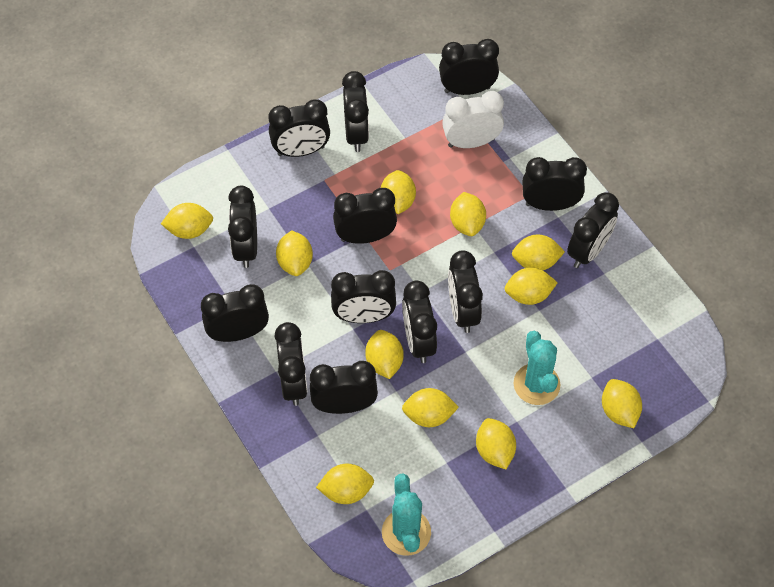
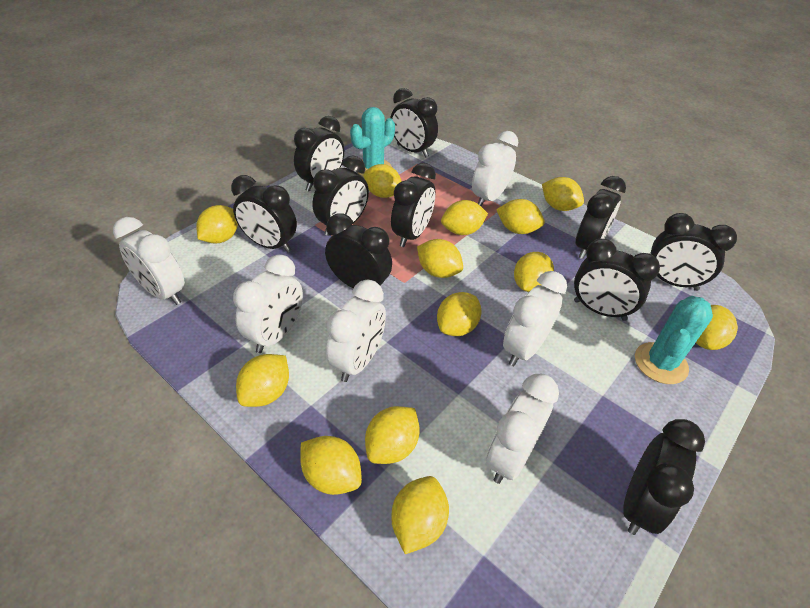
black clock: 13 -> 10
white clock: 1 -> 6
yellow lemon: 11 -> 13

